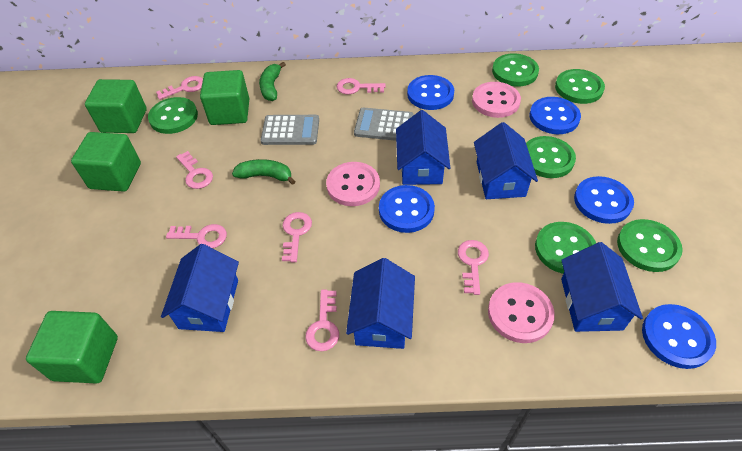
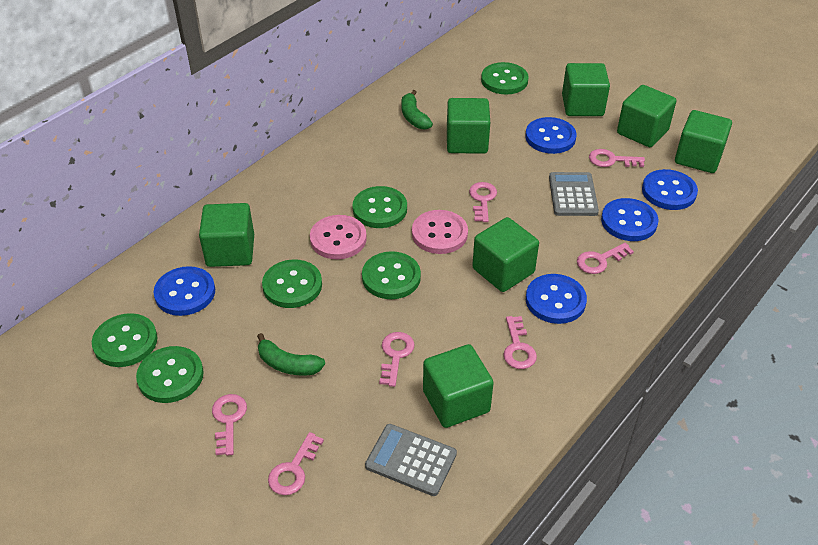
blue house: 5 -> 0
green cube: 4 -> 7
pink button: 3 -> 2

